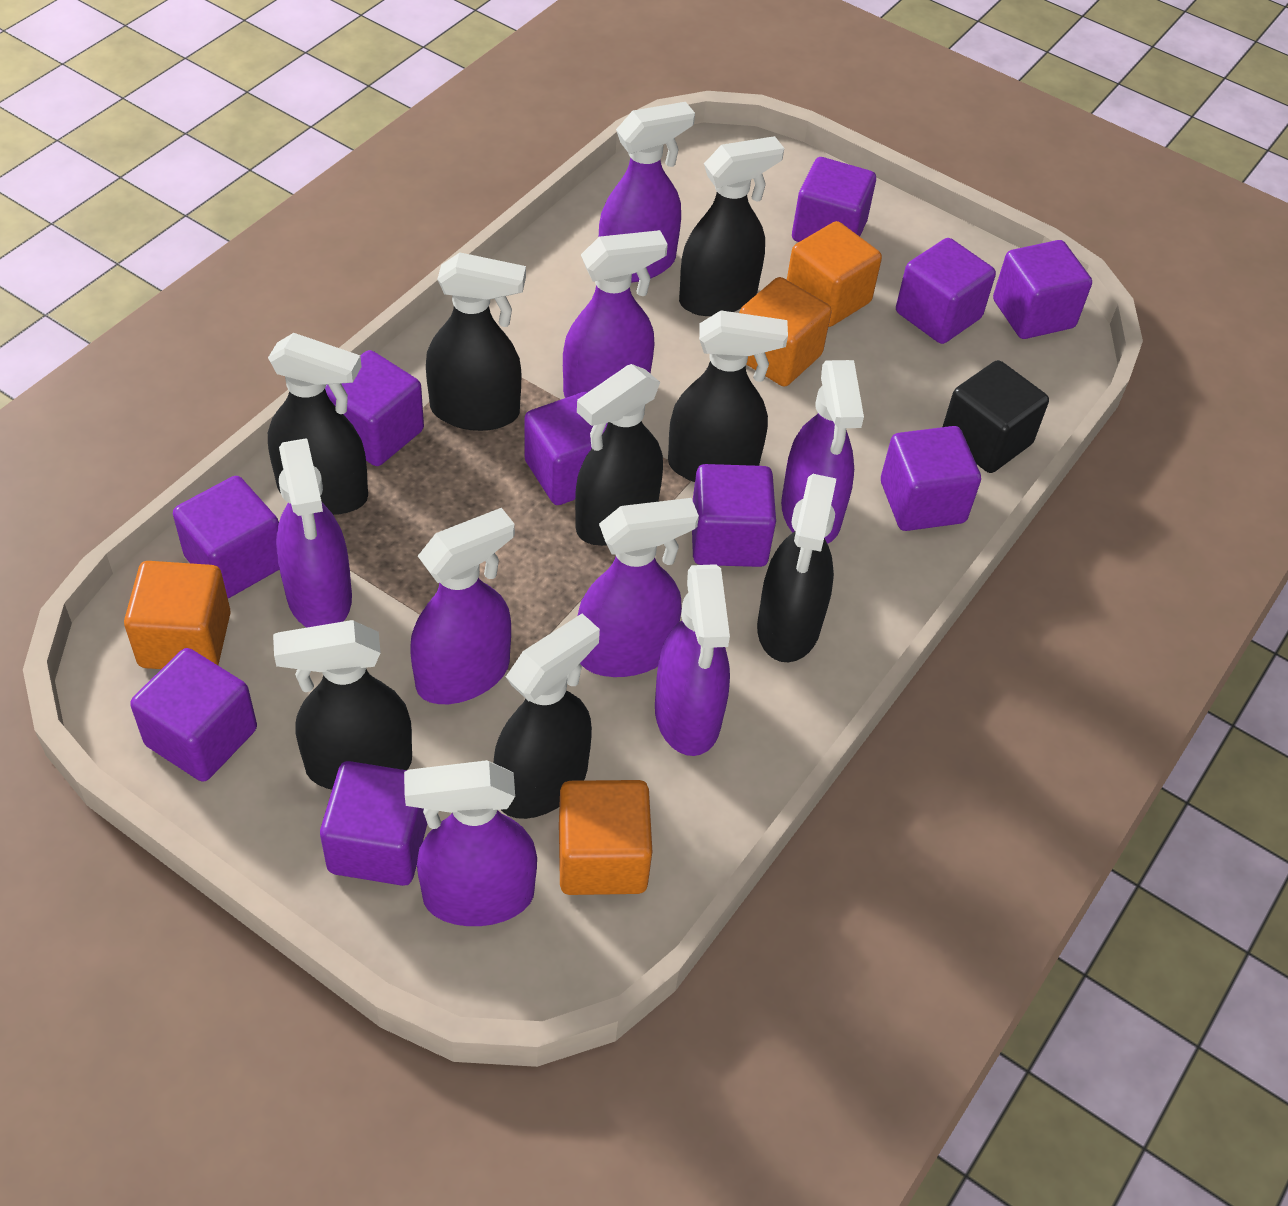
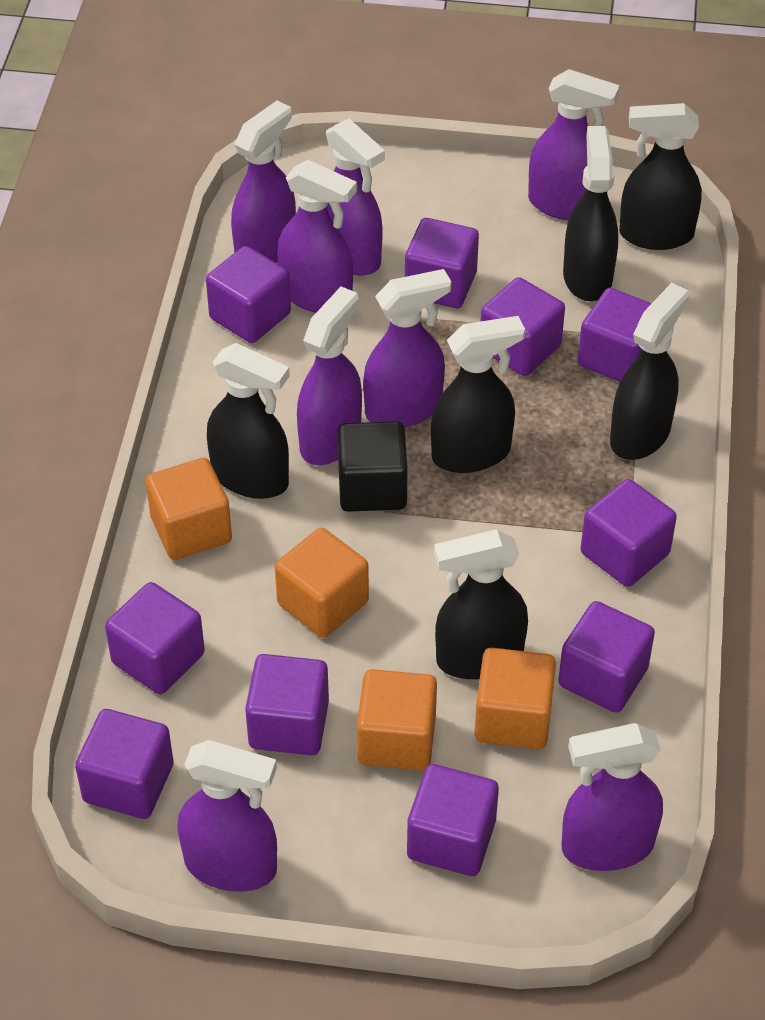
black spray bottle: 8 -> 6

